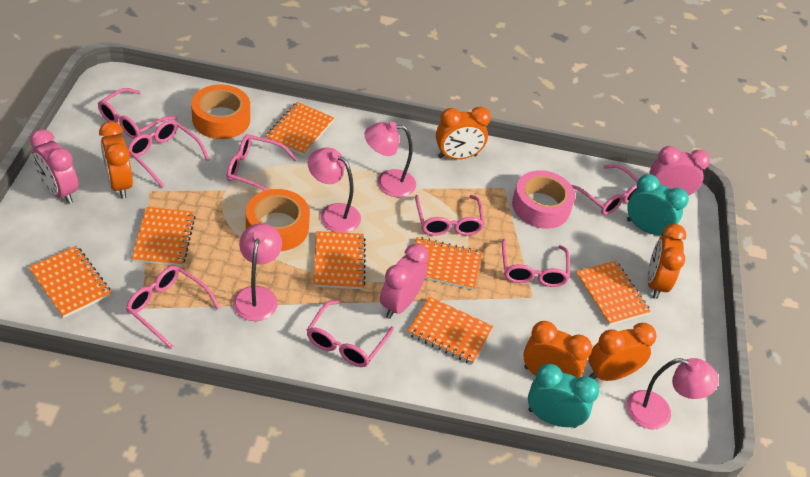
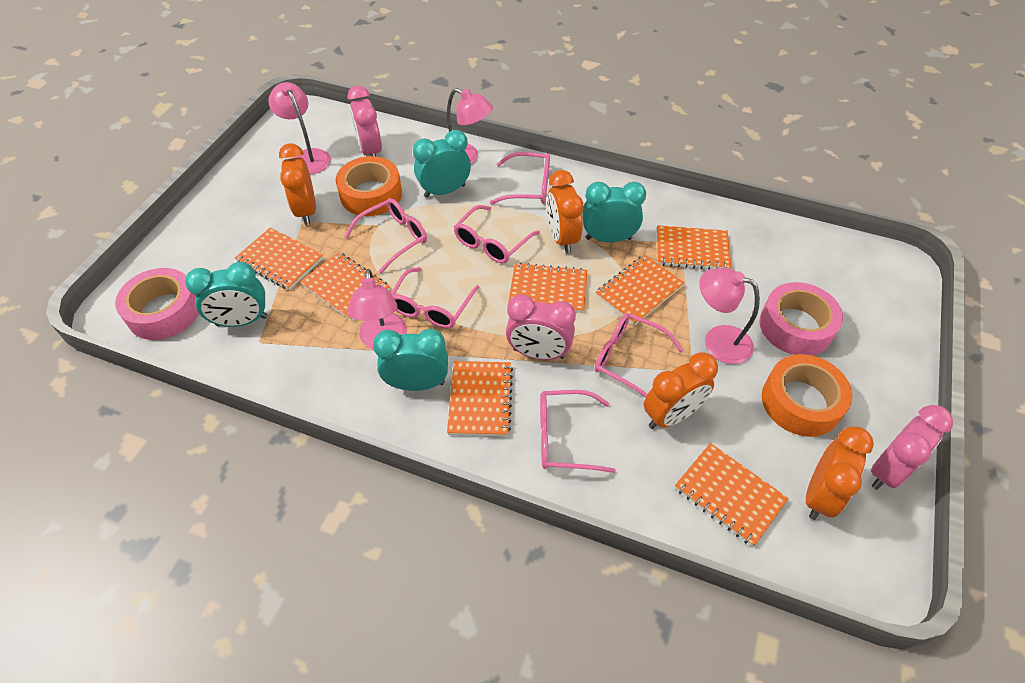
orange clock: 5 -> 4
pink glasses: 8 -> 6
pink tape: 1 -> 2
turquoise clock: 2 -> 4

